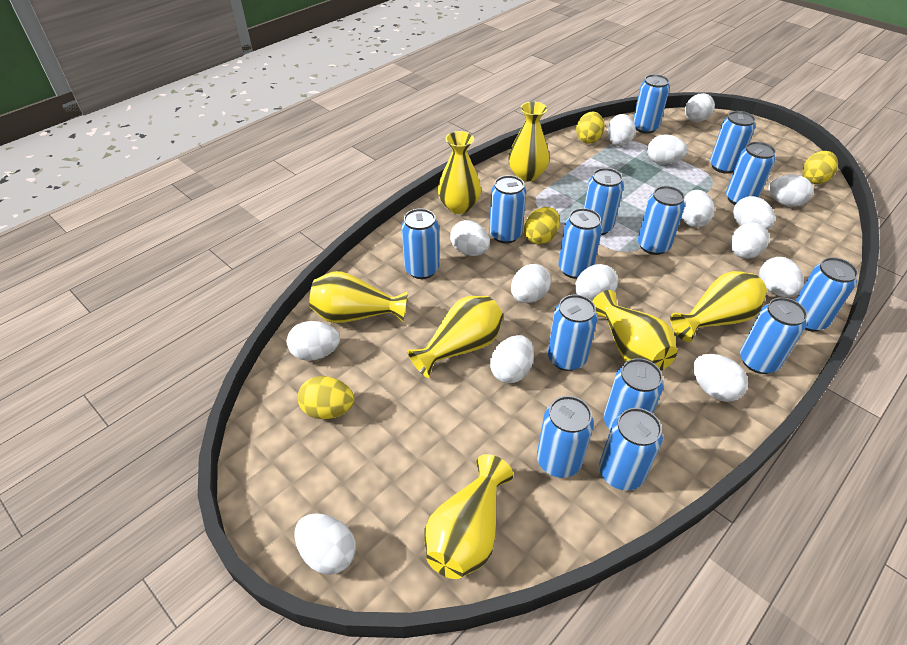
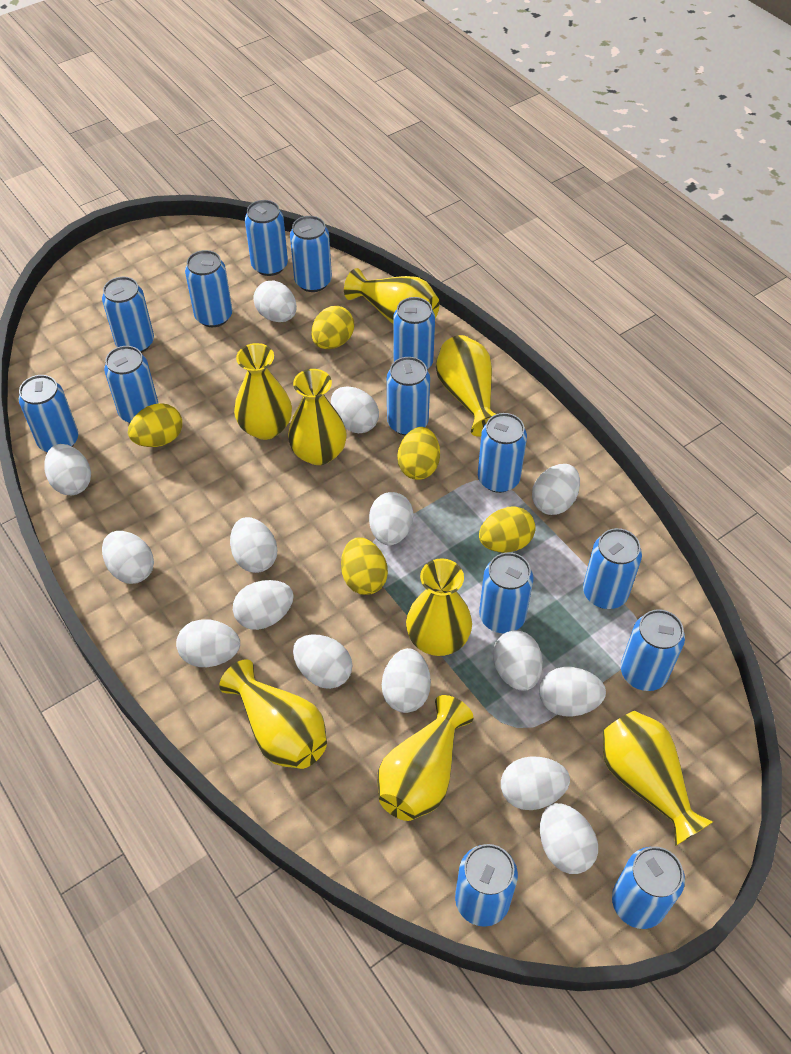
yellow egg: 4 -> 5
yellow vase: 7 -> 8

